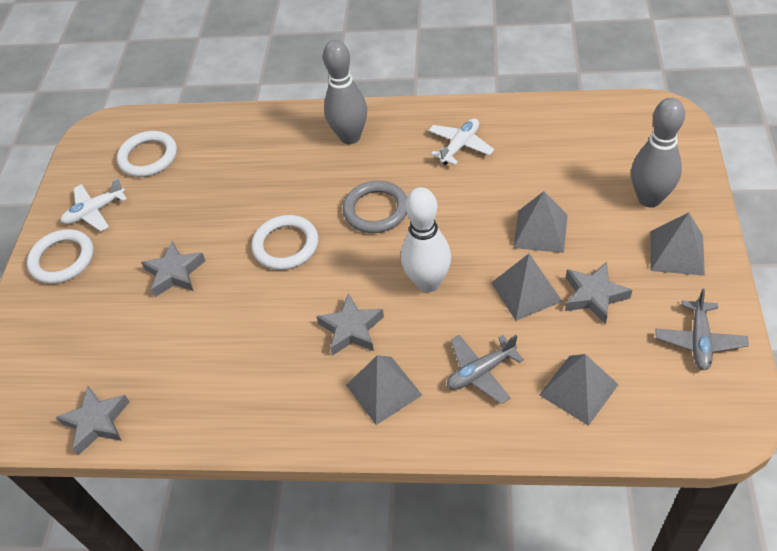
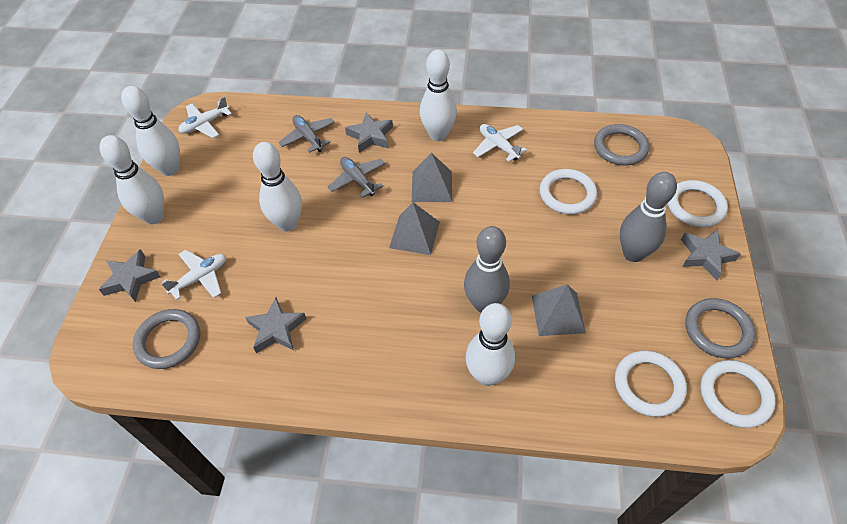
grey pyramid: 5 -> 3
grey ring: 1 -> 3
white bowling pin: 1 -> 5
white plane: 2 -> 3
white ring: 3 -> 4

